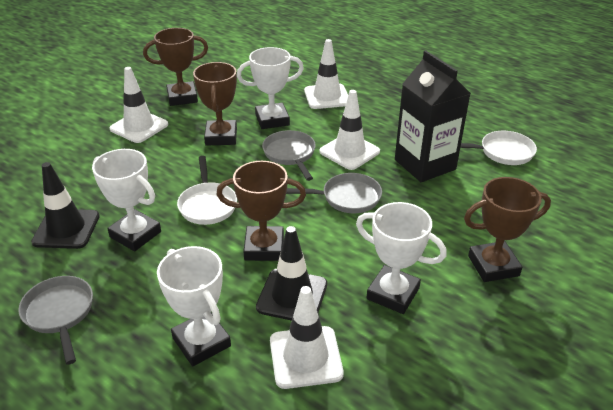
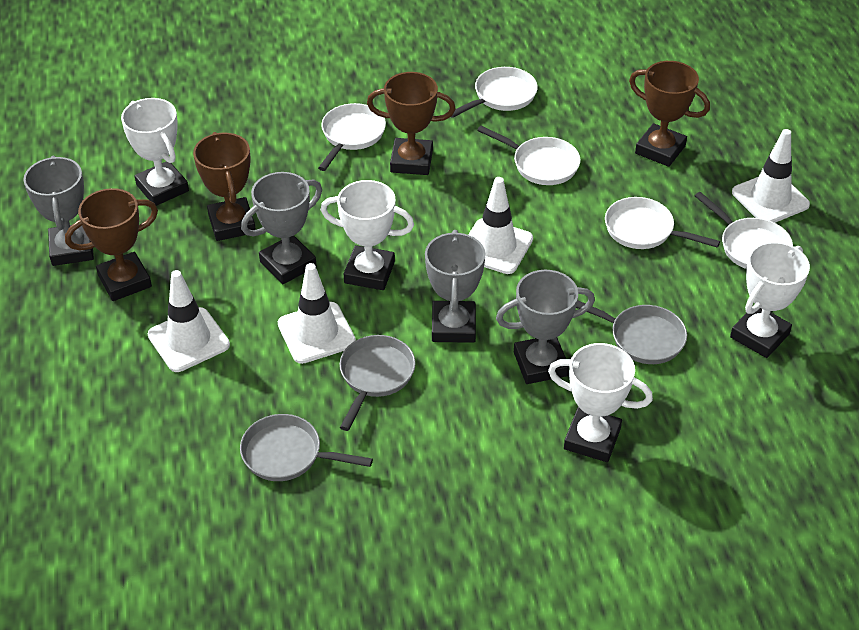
black carton: 1 -> 0
black traffic cone: 2 -> 0
grey trophy: 0 -> 4
white pan: 2 -> 5

